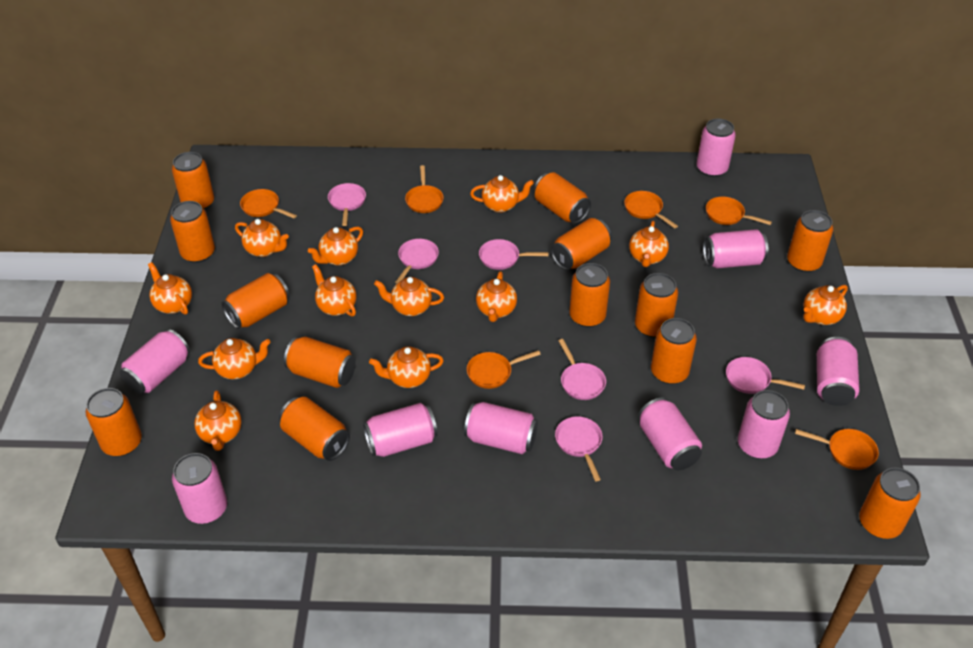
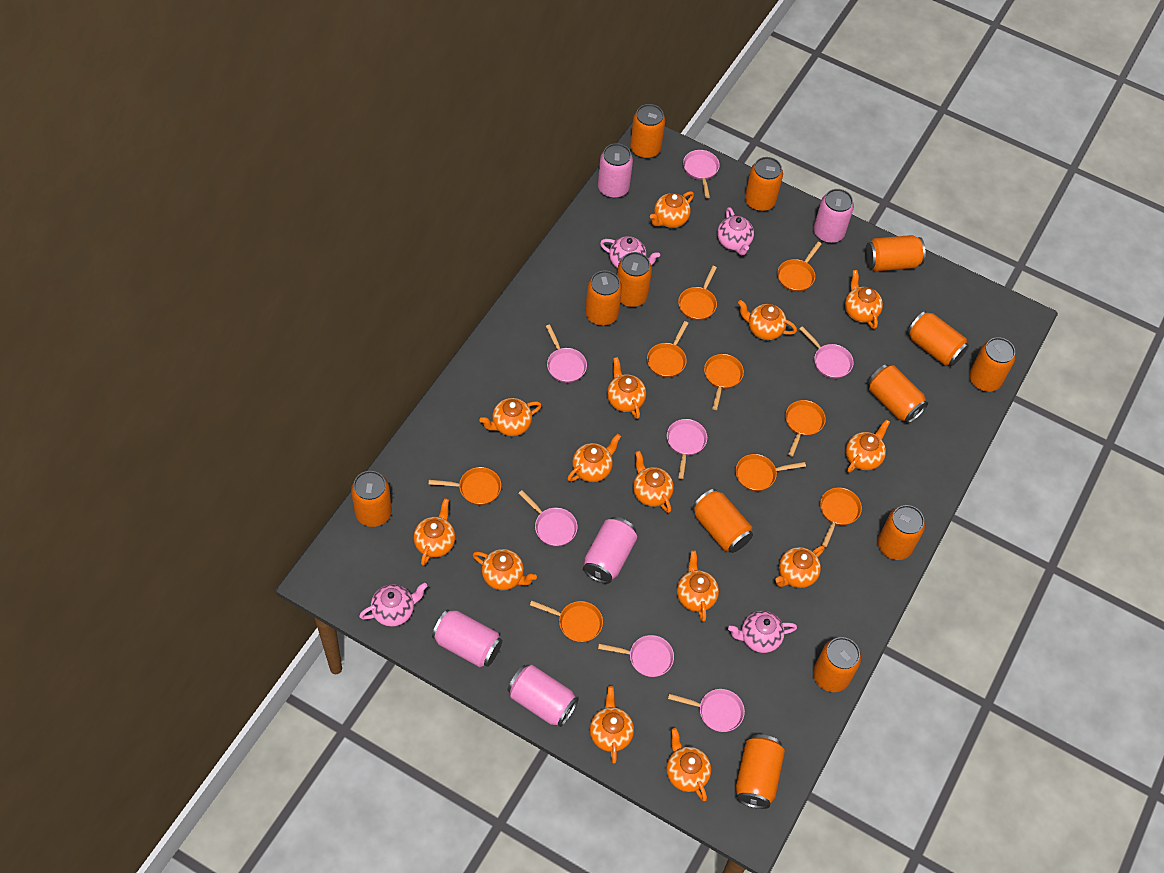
orange pan: 6 -> 9
orange teapot: 12 -> 14
pink can: 9 -> 5
pink pan: 6 -> 7
pink teapot: 0 -> 4

